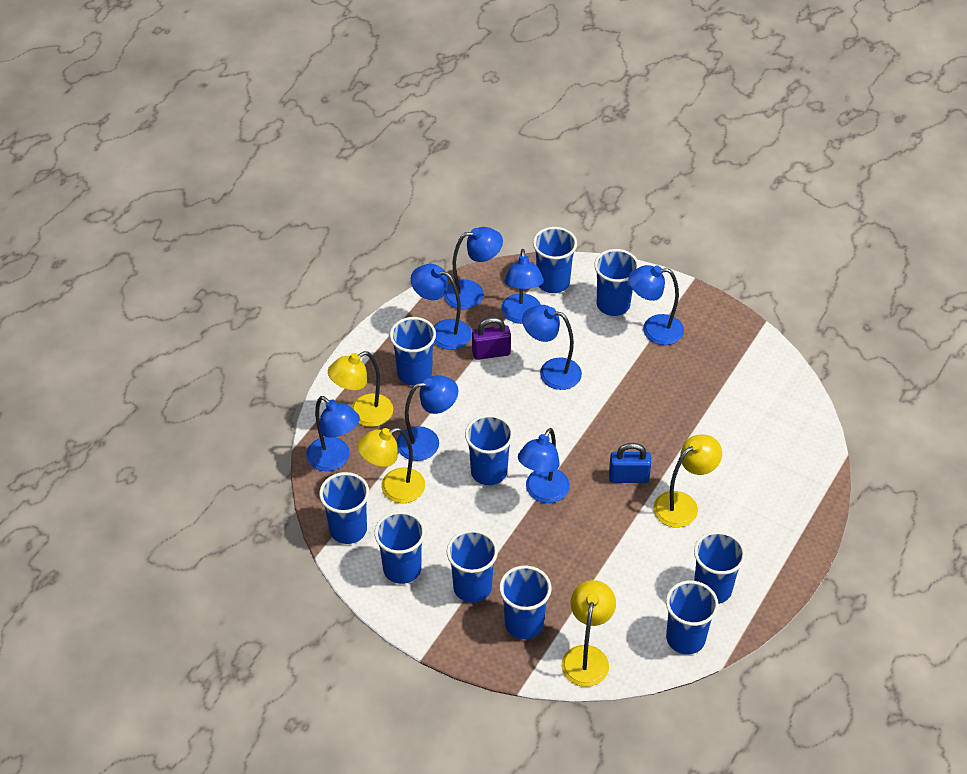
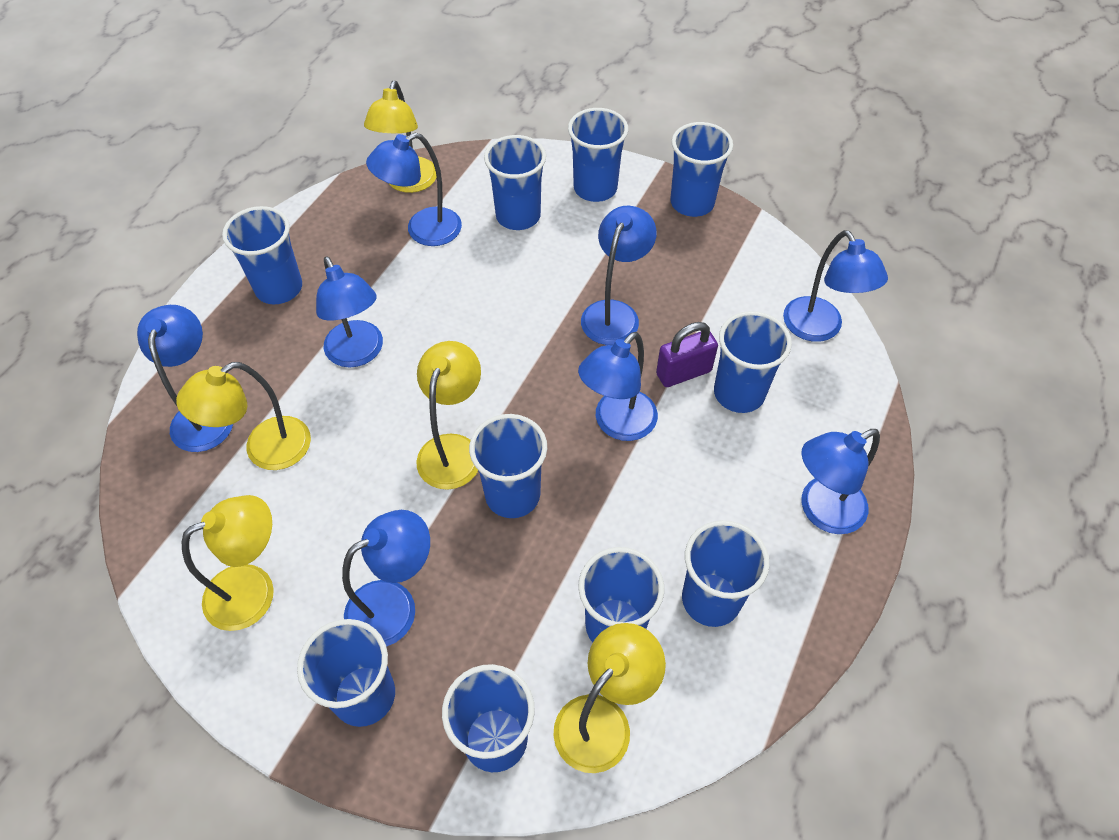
blue padlock: 1 -> 0
yellow lamp: 4 -> 5

